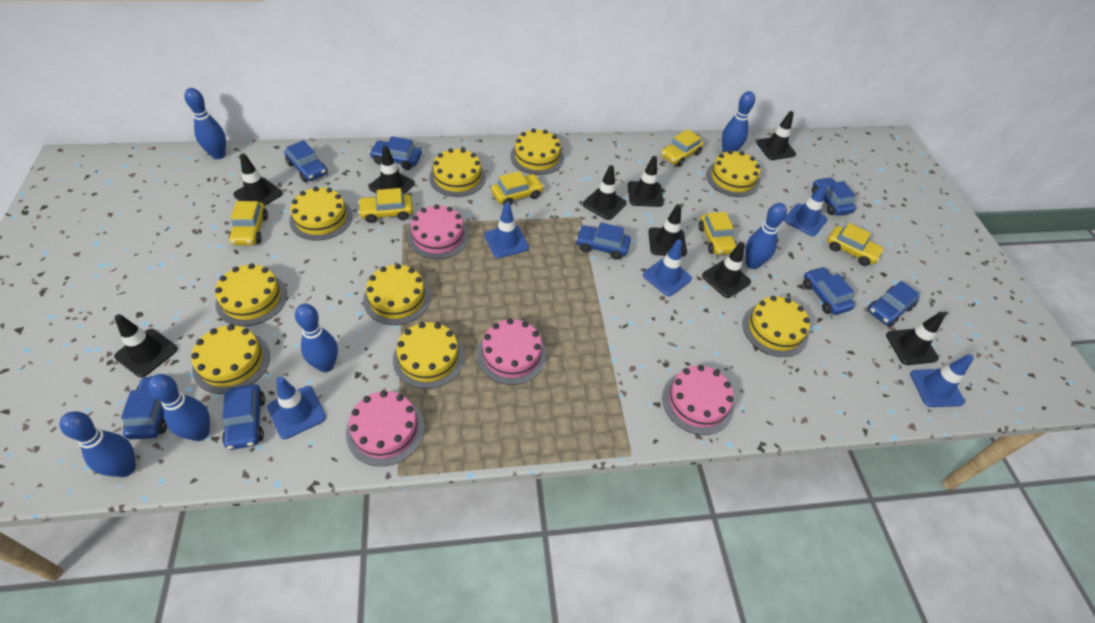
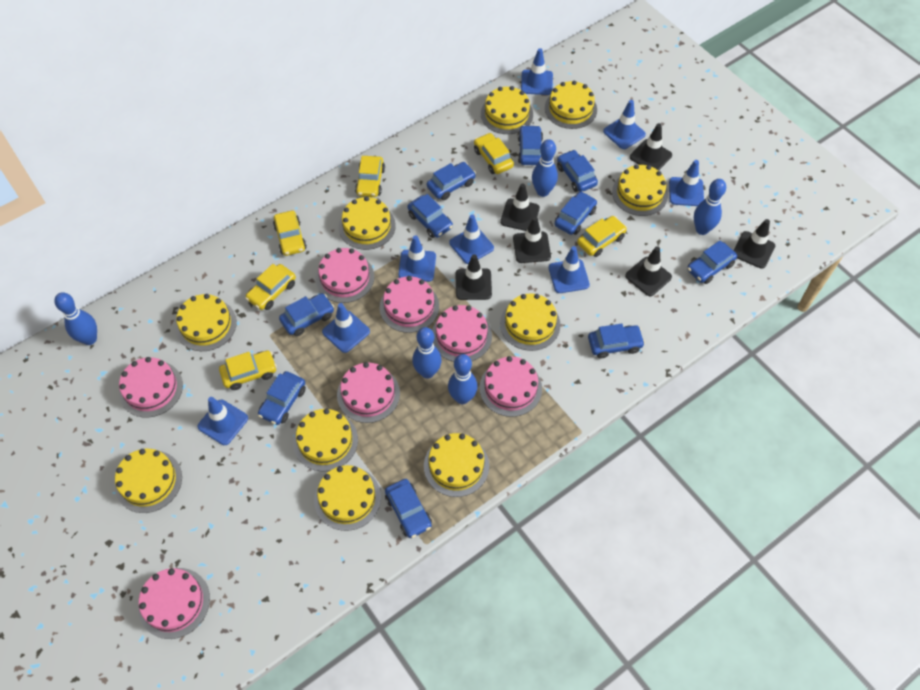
black traffic cone: 9 -> 6
blue bowling pin: 6 -> 5
blue car: 8 -> 10
blue traffic cone: 5 -> 8
pink cake: 4 -> 7
yellow cake: 9 -> 10

